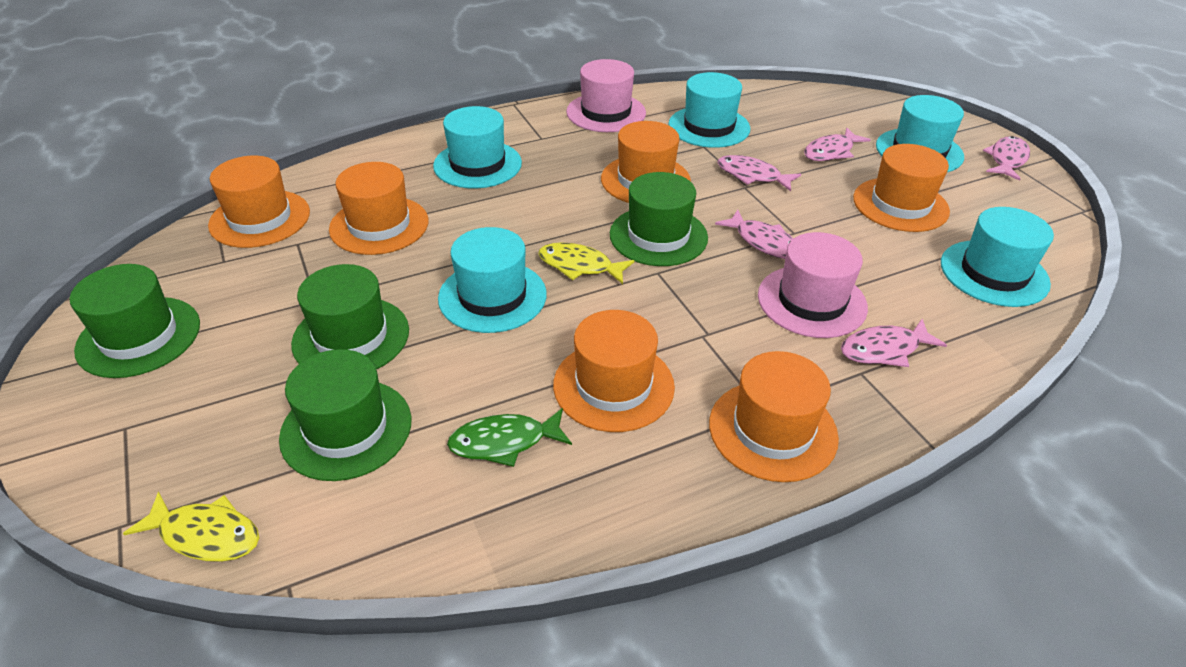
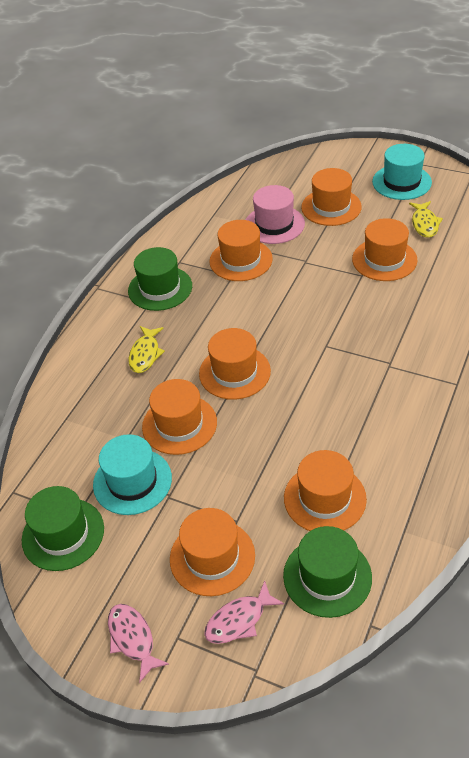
green fish: 1 -> 0
green hat: 4 -> 3
orange hat: 6 -> 7
pink fish: 5 -> 2
pink hat: 2 -> 1
turquoise hat: 5 -> 2

